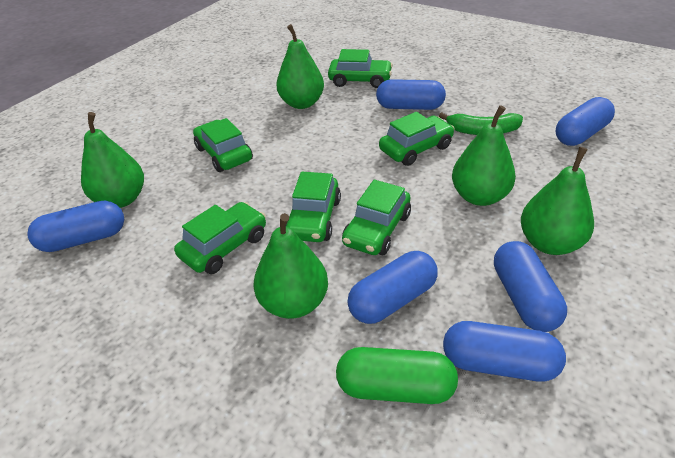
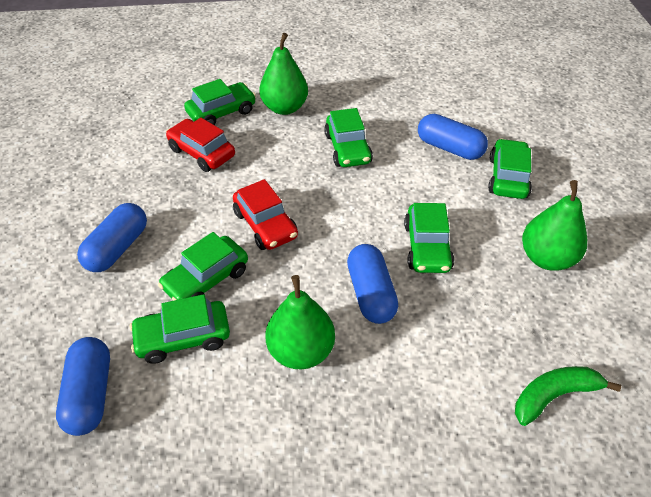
blue capsule: 6 -> 4
green capsule: 1 -> 0
green pear: 5 -> 3
red car: 0 -> 2

